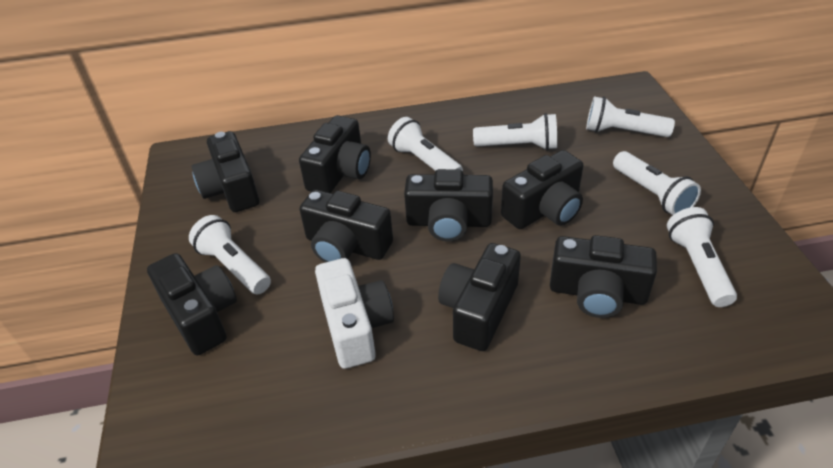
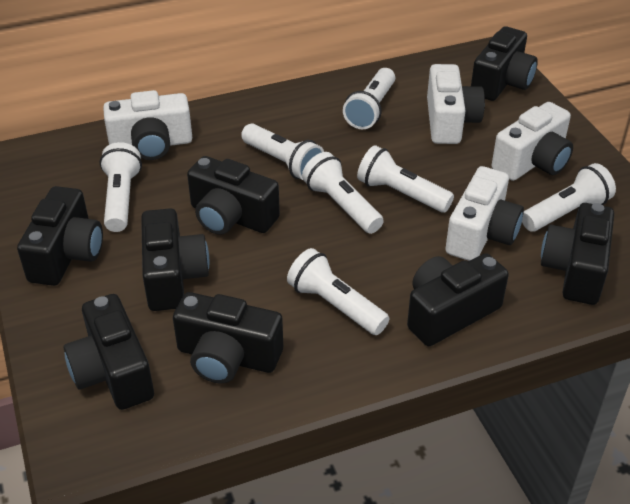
white camera: 1 -> 4
white flashlight: 6 -> 7

